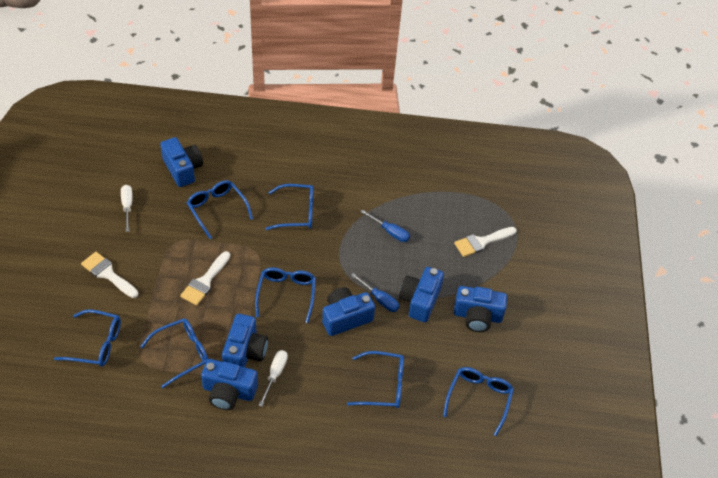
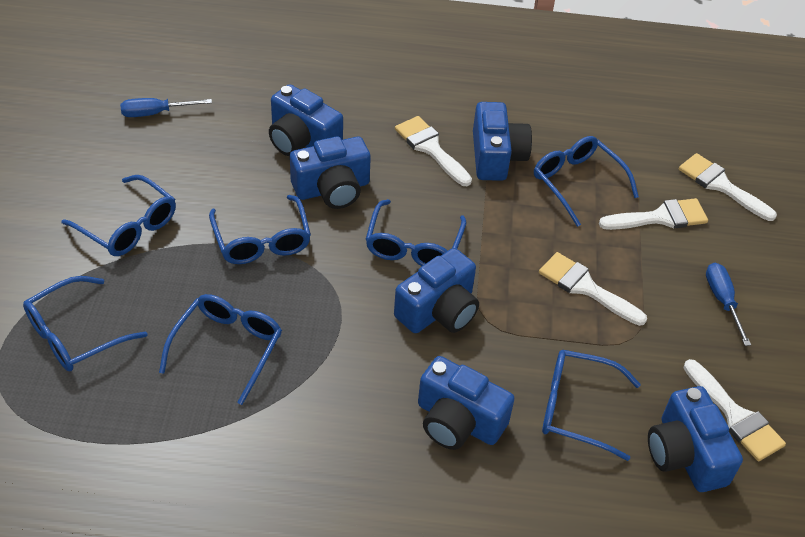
white brush: 3 -> 5
white screwdriver: 2 -> 0

